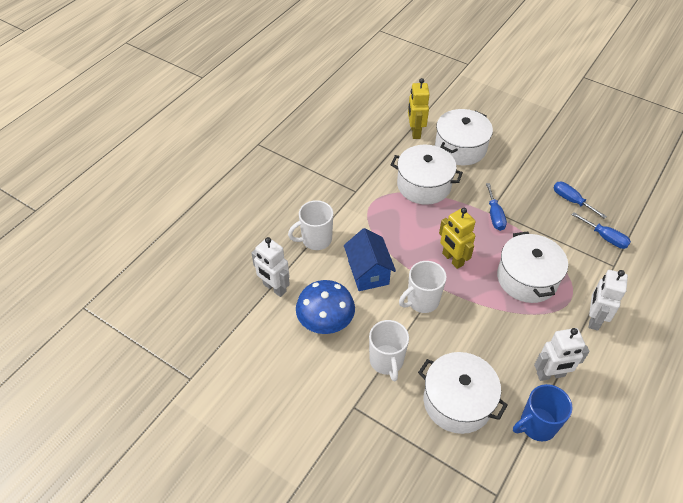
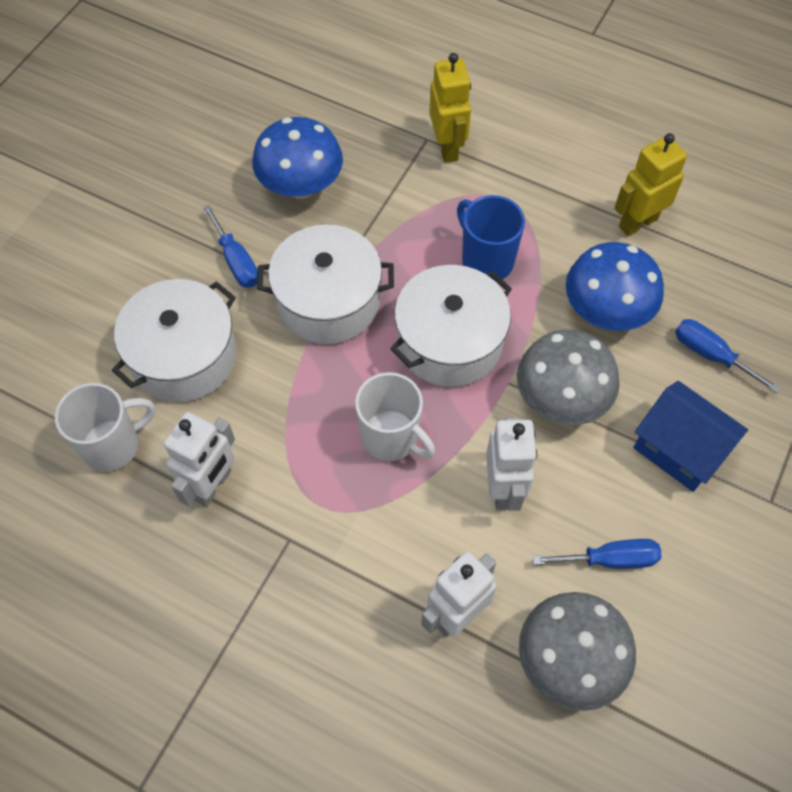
blue mushroom: 1 -> 2
grey mushroom: 0 -> 2
white mug: 3 -> 2
white pot: 4 -> 3

